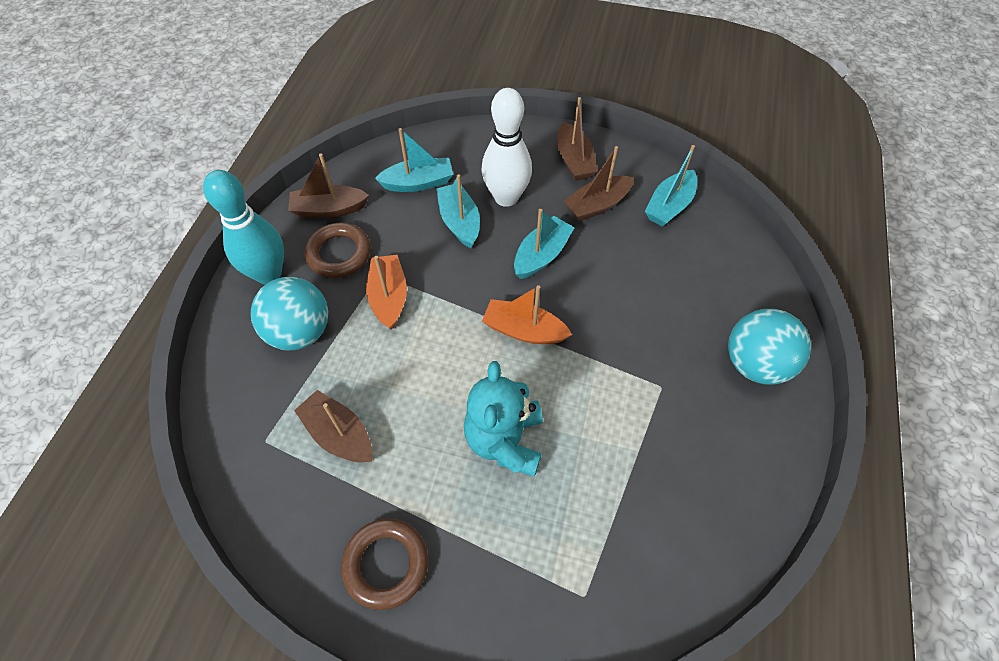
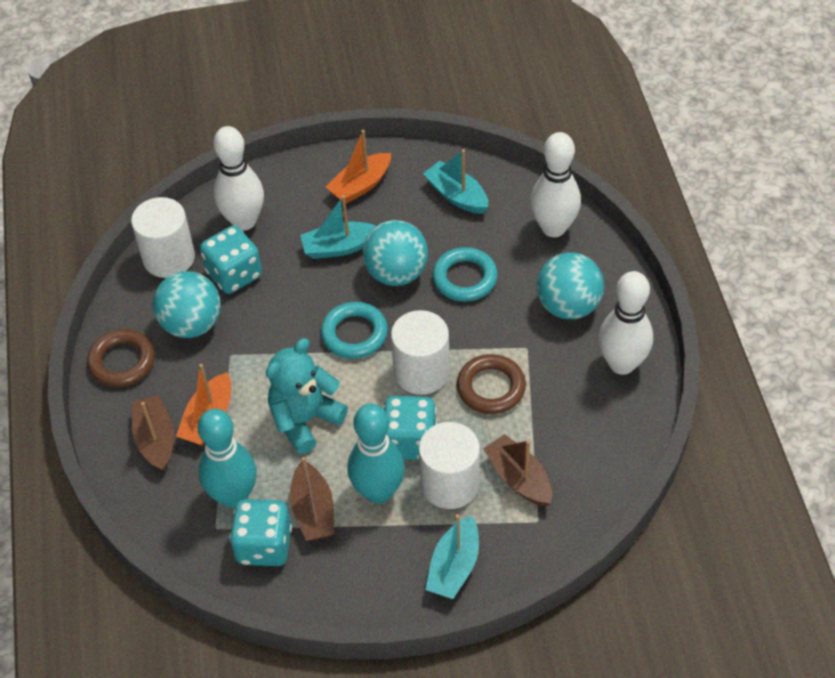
brown boat: 4 -> 3
turquoise ball: 2 -> 3
turquoise boat: 4 -> 3
turquoise bowling pin: 1 -> 2
turquoise dice: 0 -> 3
turquoise ring: 0 -> 2
white bowling pin: 1 -> 3
white cylinder: 0 -> 3

